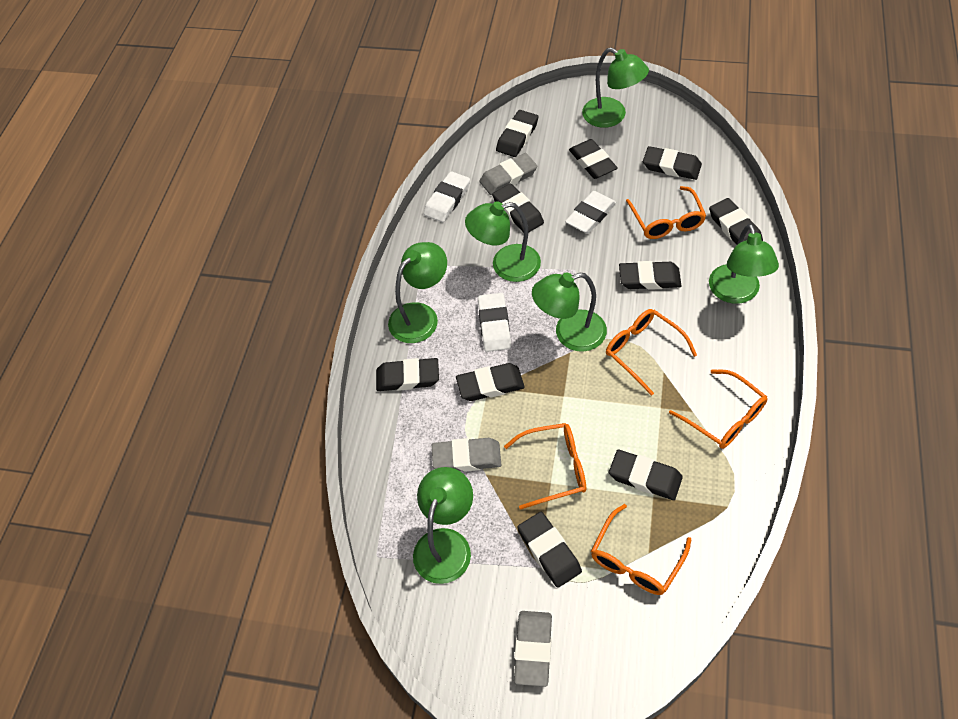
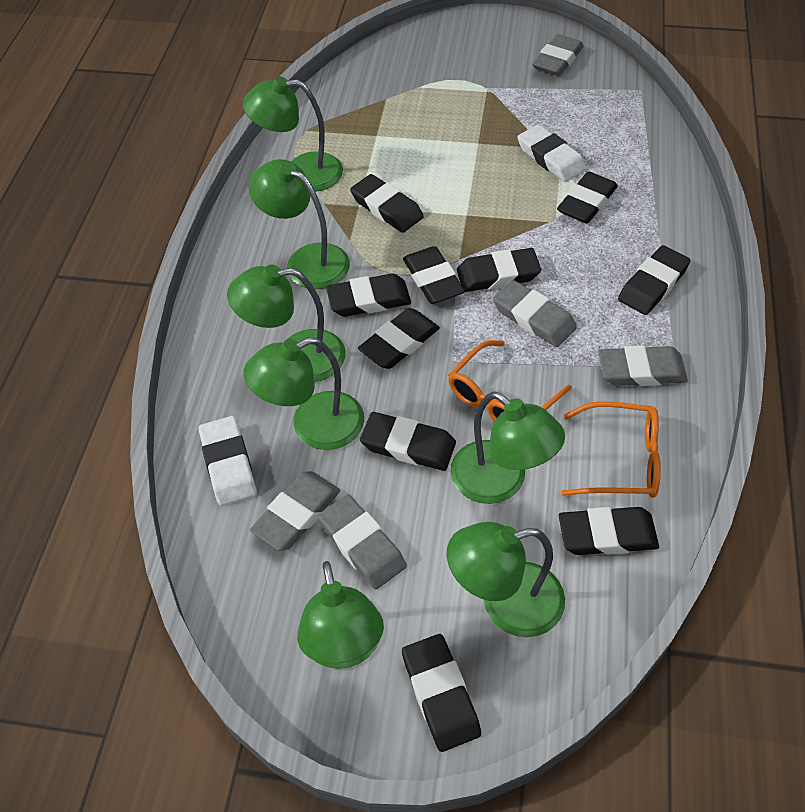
green lamp: 6 -> 7
grey eraser: 3 -> 5
orange glasses: 5 -> 2
white eraser: 3 -> 2

